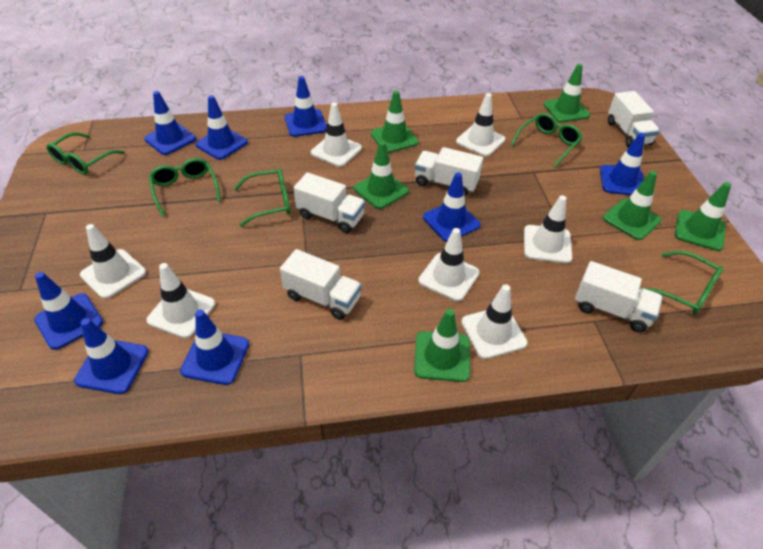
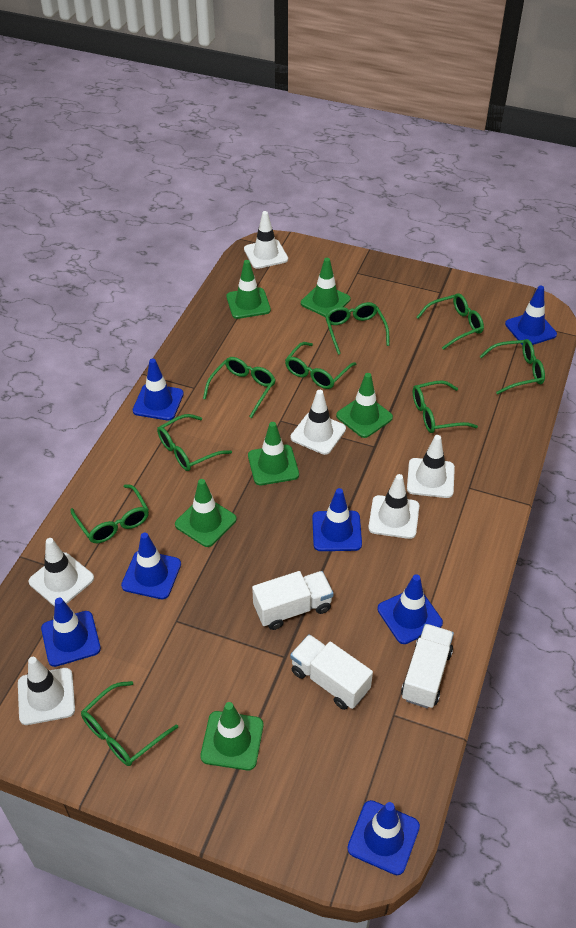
blue traffic cone: 8 -> 7
green glasses: 5 -> 9
white traffic cone: 7 -> 6
white truck: 5 -> 3

